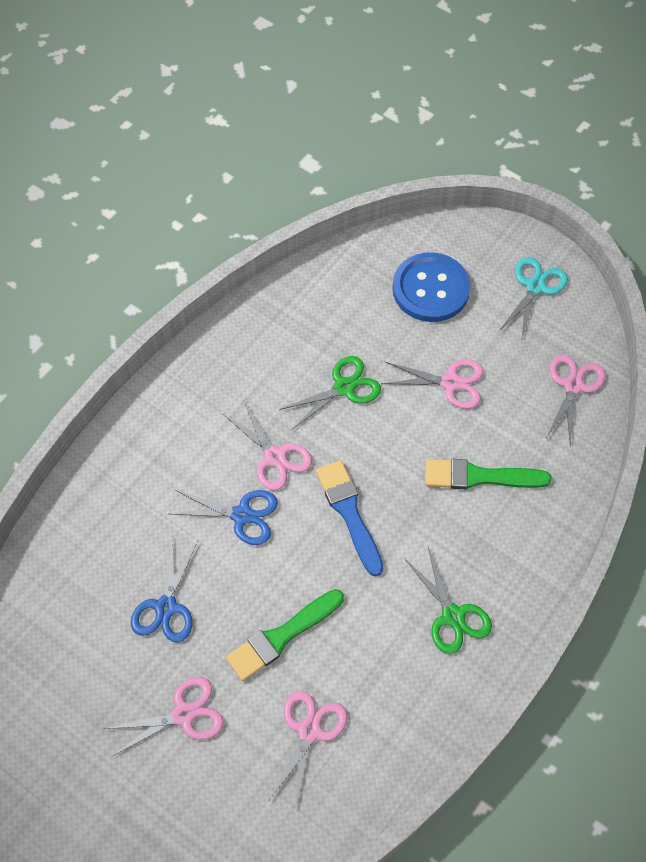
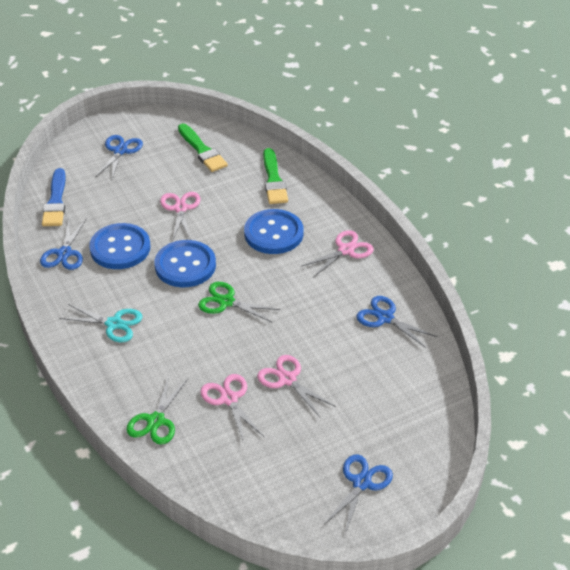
blue button: 1 -> 3
blue scissors: 2 -> 4
pink scissors: 5 -> 4

